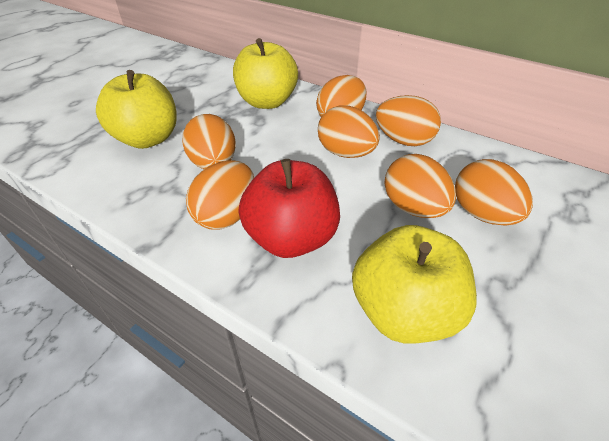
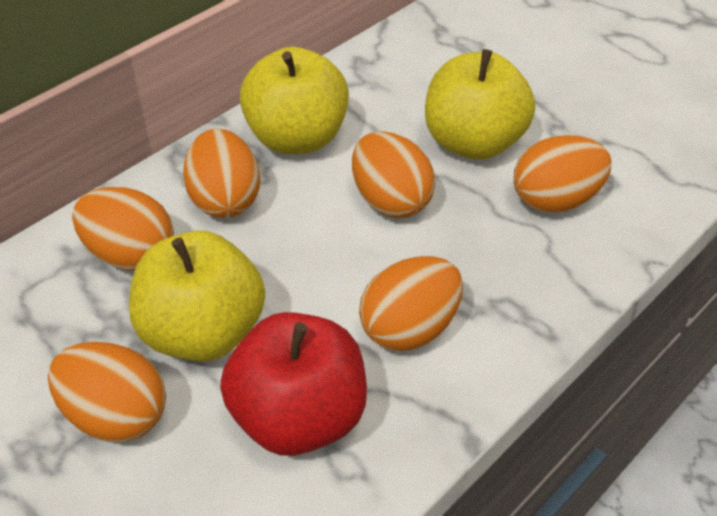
orange egg: 7 -> 6

